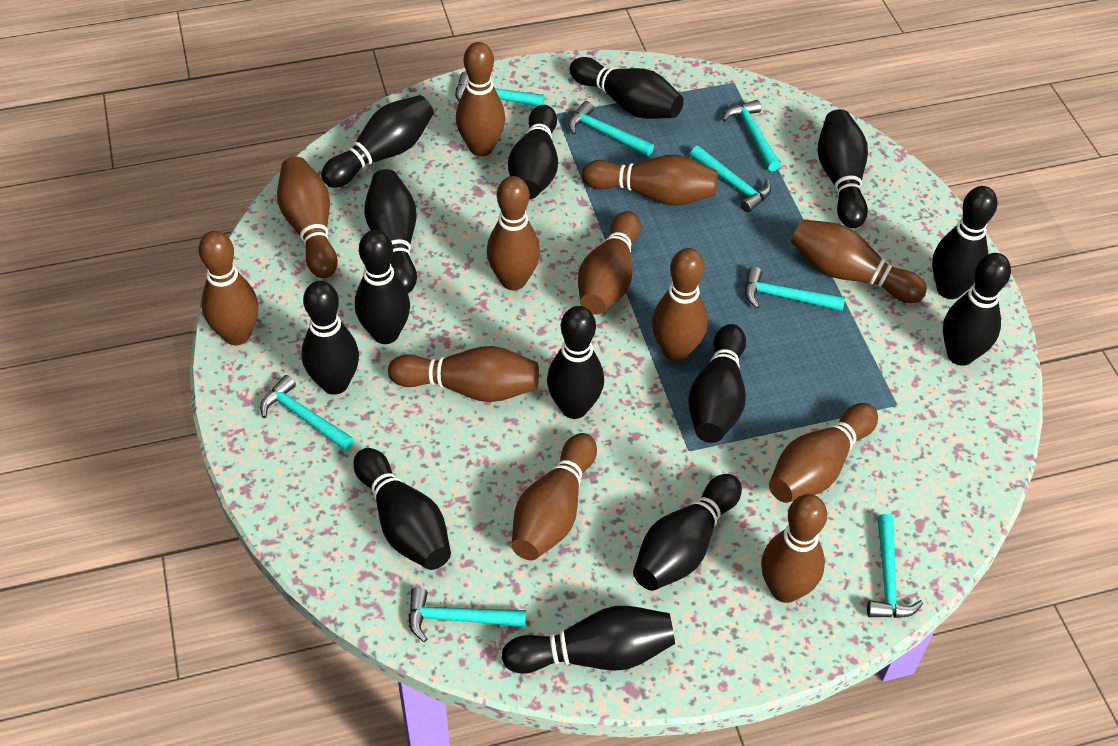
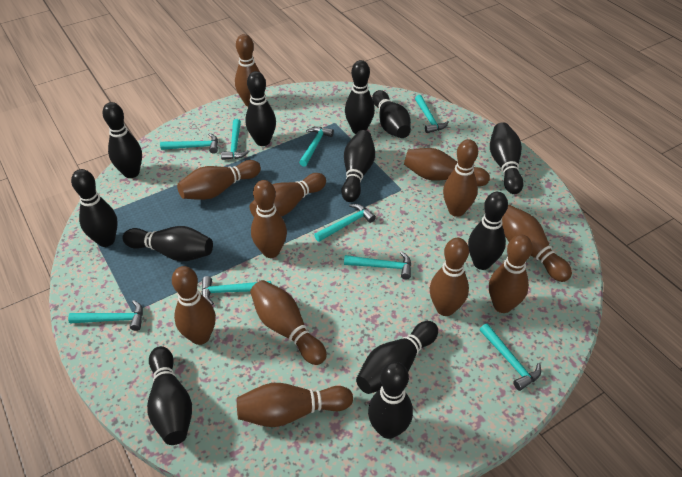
black bowling pin: 14 -> 12
turquoise hammer: 8 -> 9

